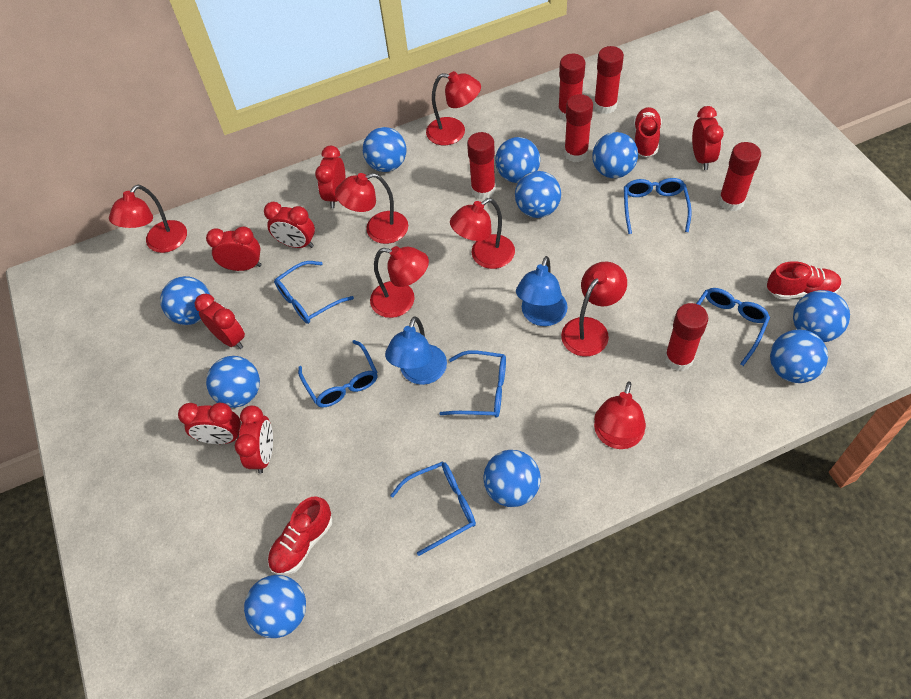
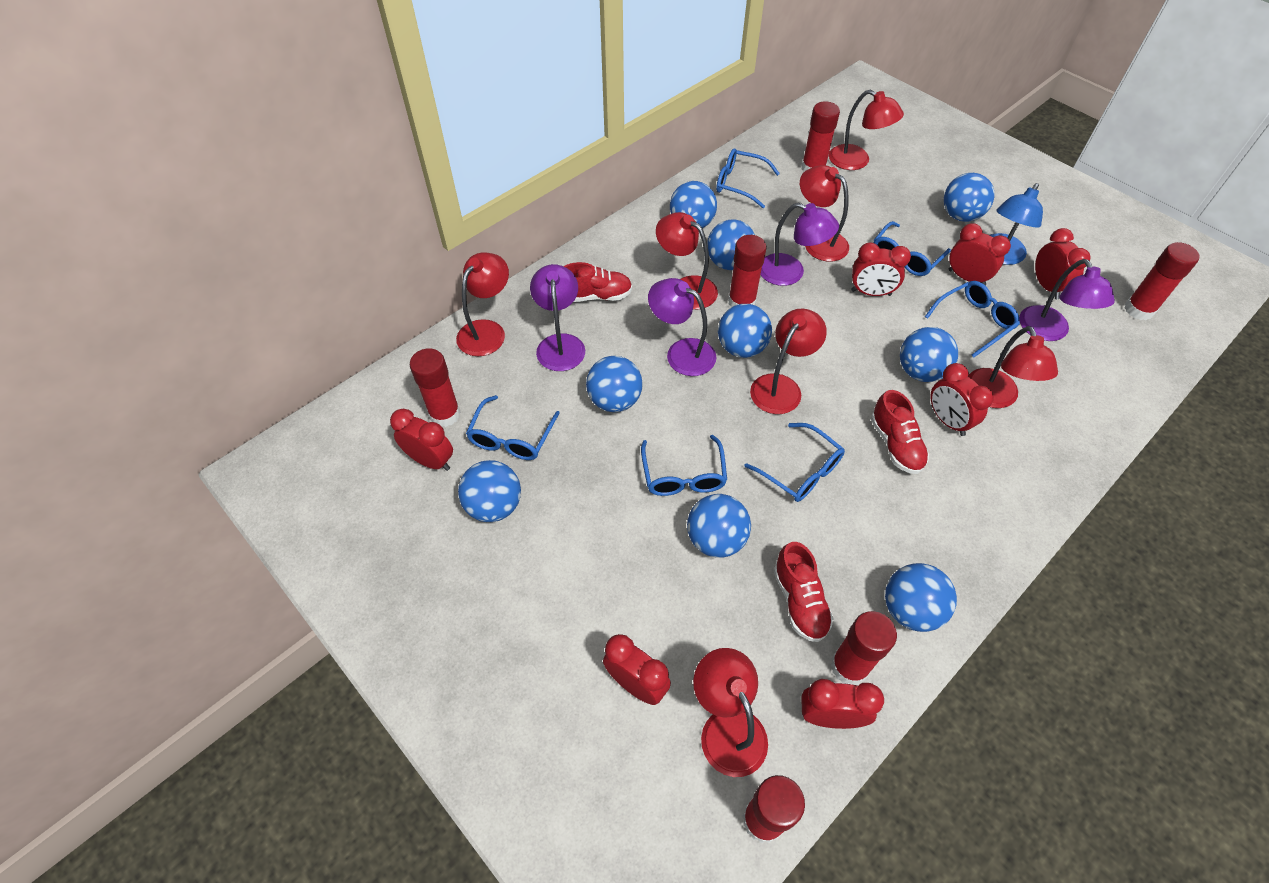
blue ball: 10 -> 9
blue lamp: 2 -> 1
purple lamp: 0 -> 4

